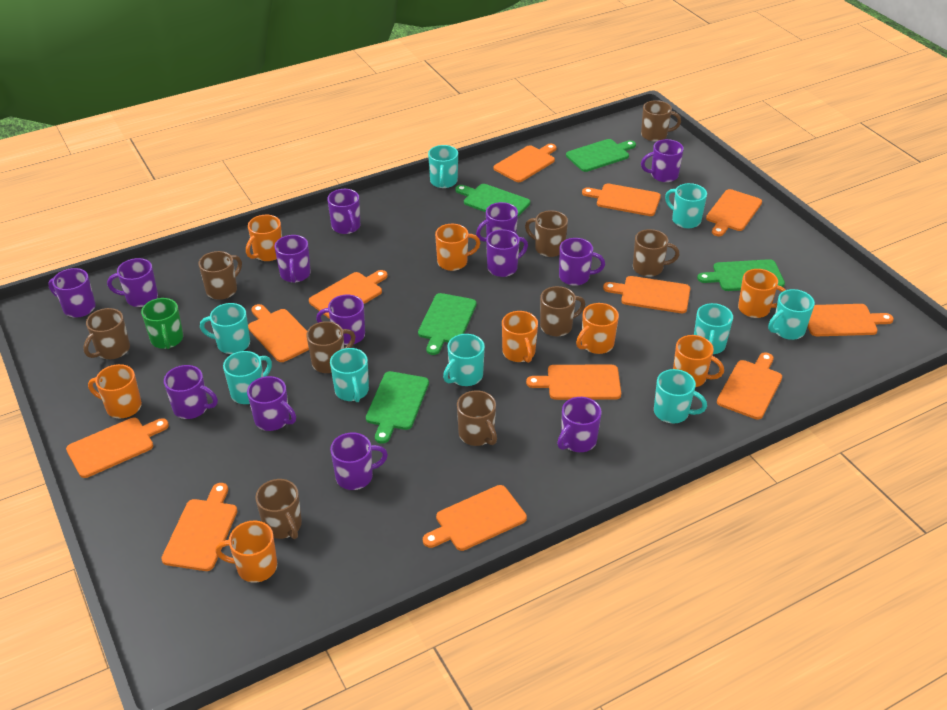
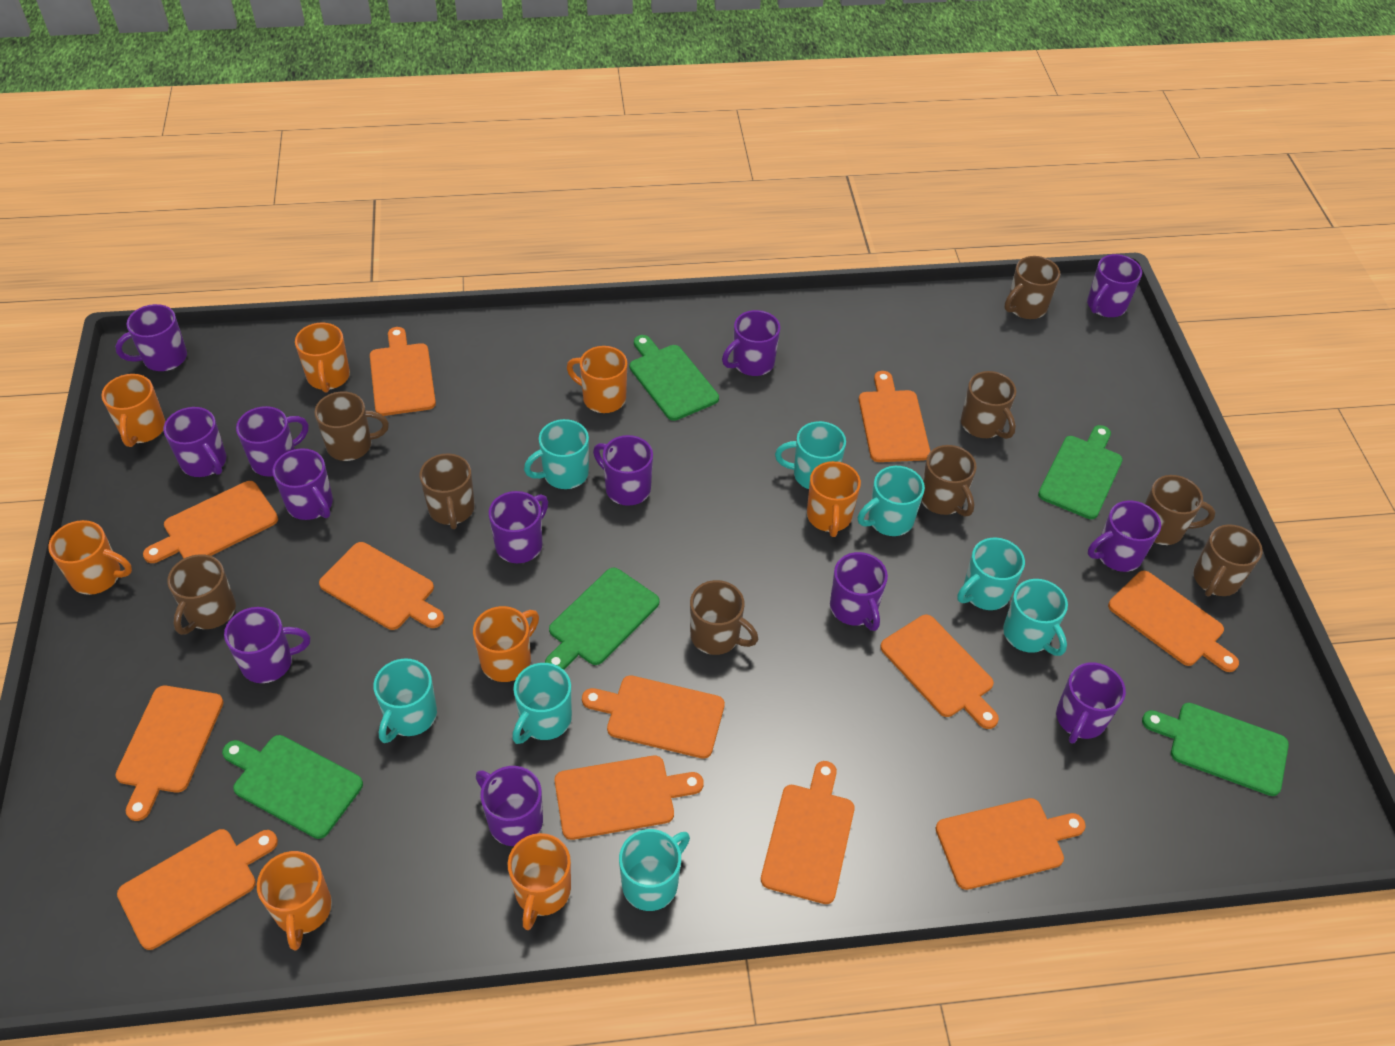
green mug: 1 -> 0
turquoise mug: 9 -> 8

